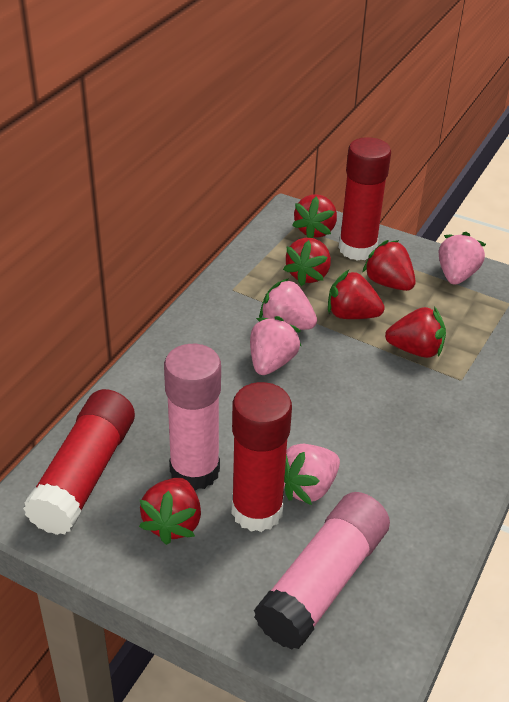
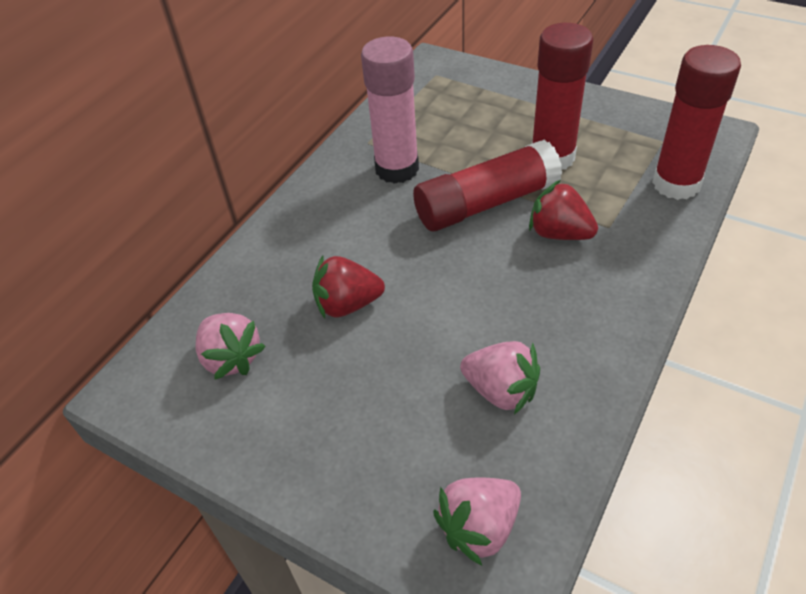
pink glue stick: 2 -> 1
pink strawberry: 4 -> 3
red strawberry: 6 -> 2

